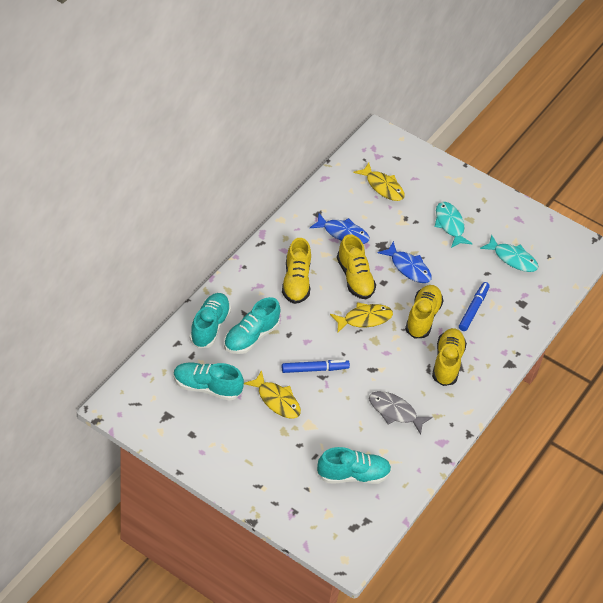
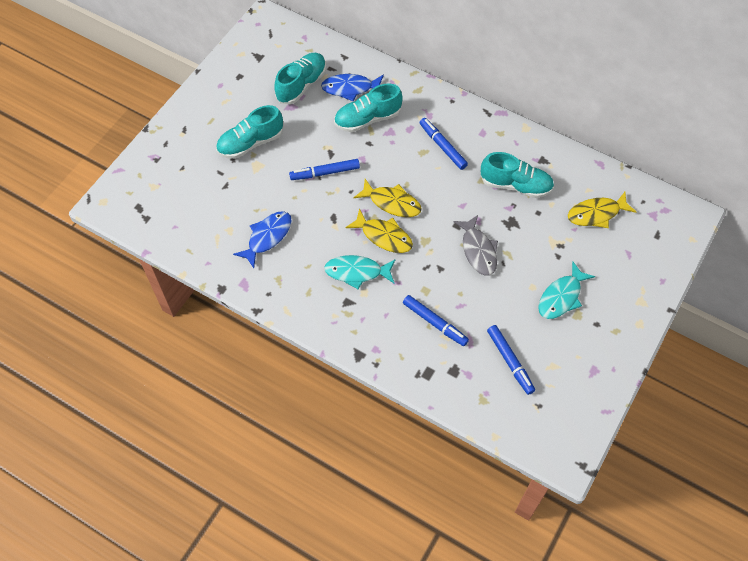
blue marker: 2 -> 4
yellow shoe: 4 -> 0

